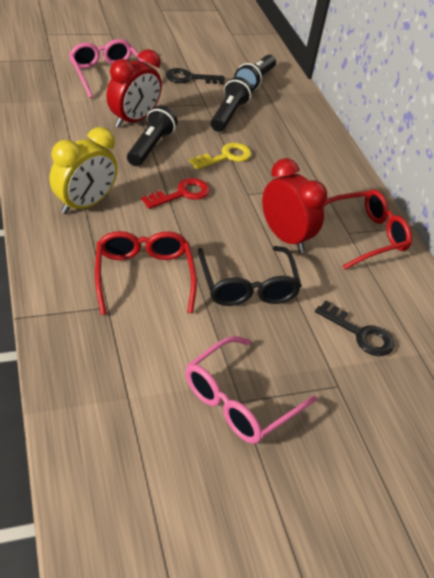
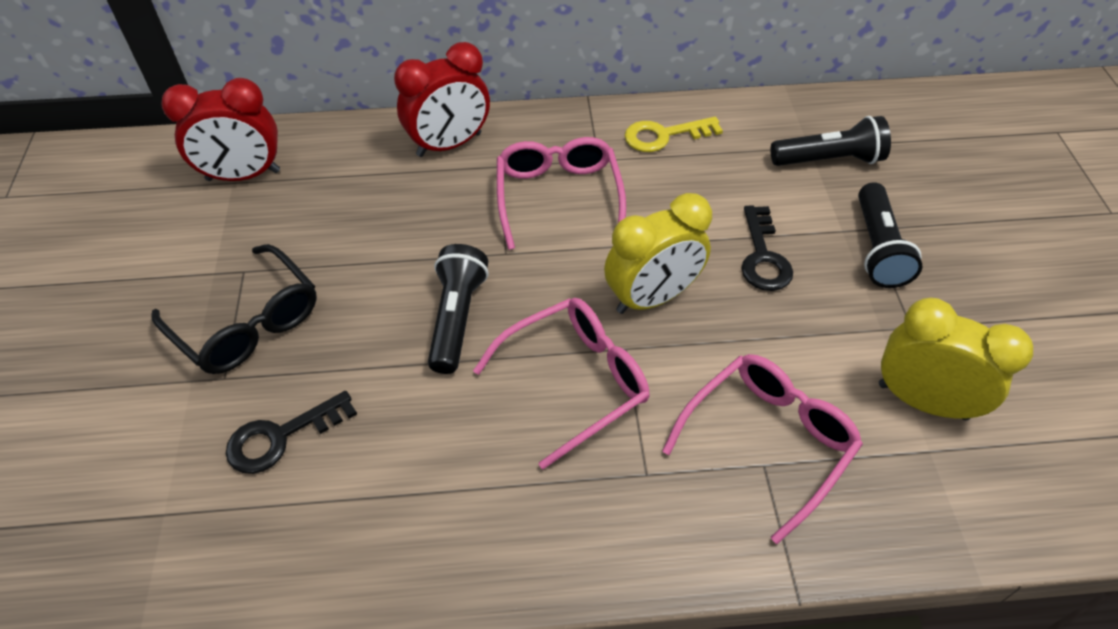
pink glasses: 2 -> 3
red glasses: 2 -> 0
red key: 1 -> 0
yellow clock: 1 -> 2

